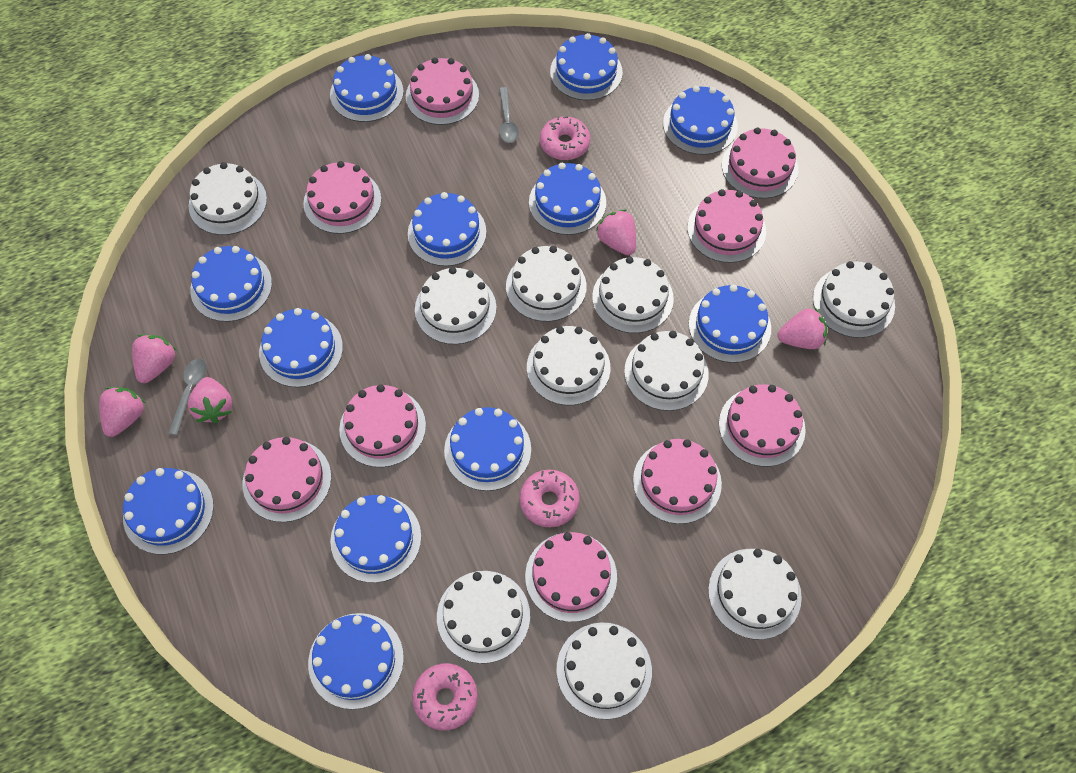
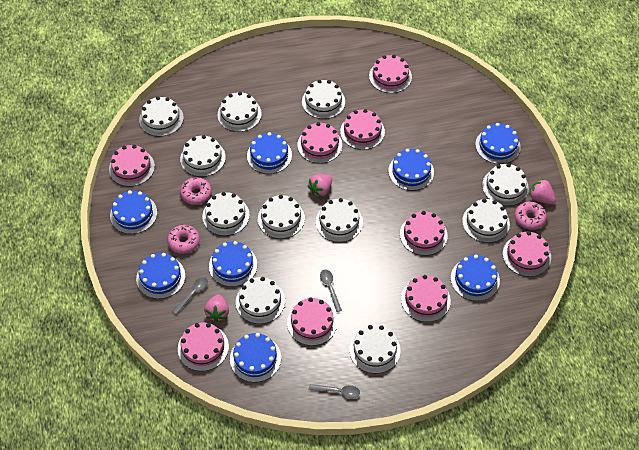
blue cake: 12 -> 8
grey spoon: 2 -> 3
pink strawberry: 5 -> 3
white cake: 10 -> 11

